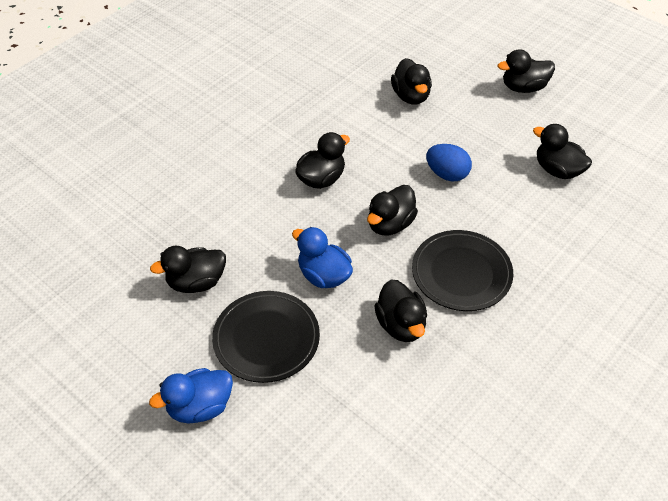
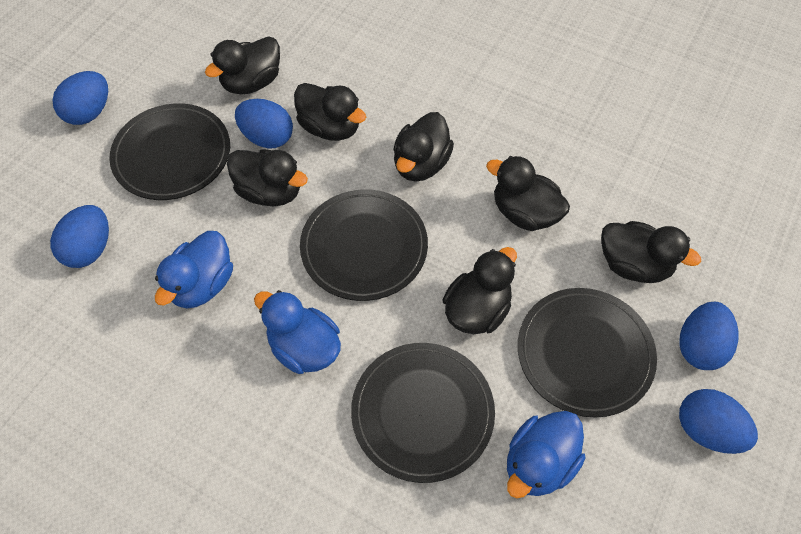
black plate: 2 -> 4
blue duck: 2 -> 3
blue egg: 1 -> 5

